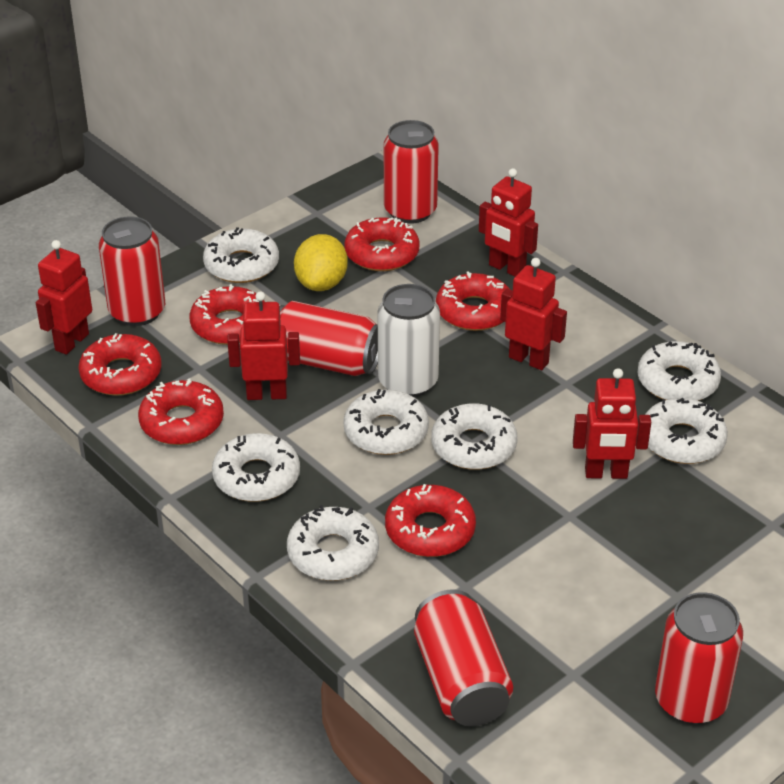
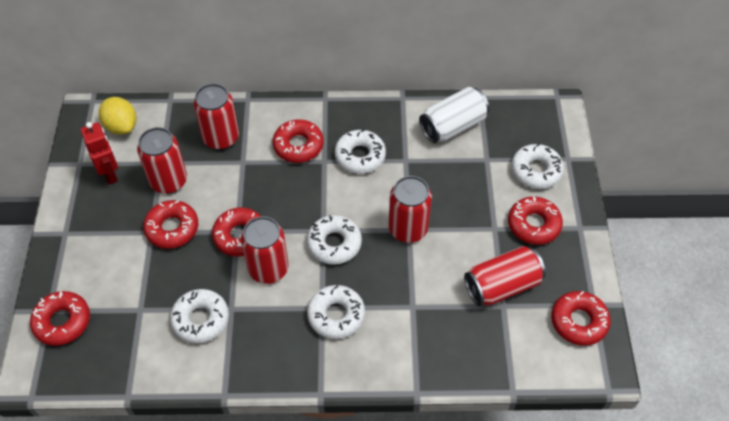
red robot: 5 -> 1
white donut: 7 -> 5

